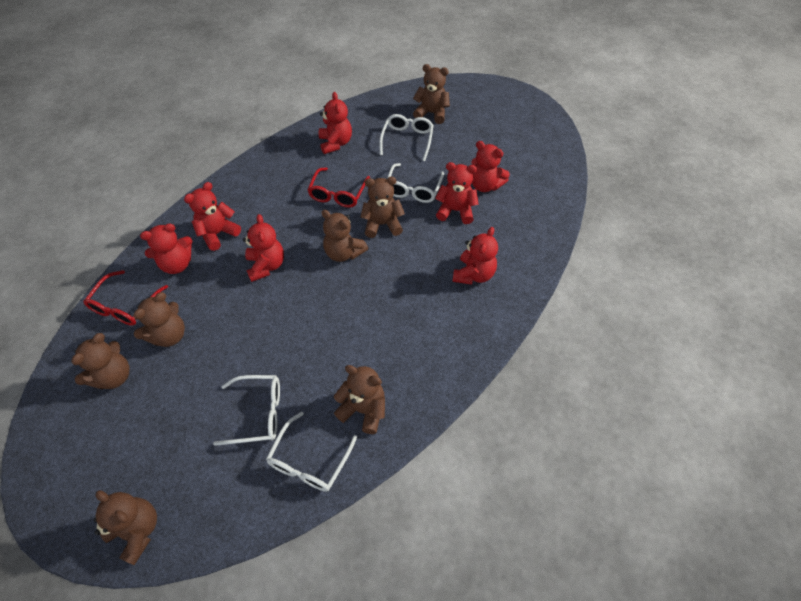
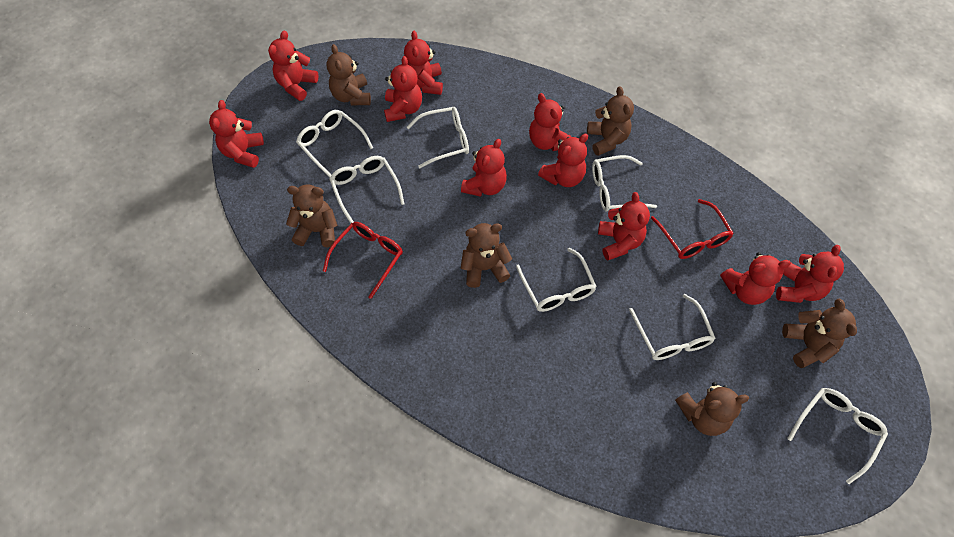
brown teddy bear: 7 -> 6
red teddy bear: 7 -> 10
white glasses: 4 -> 7

